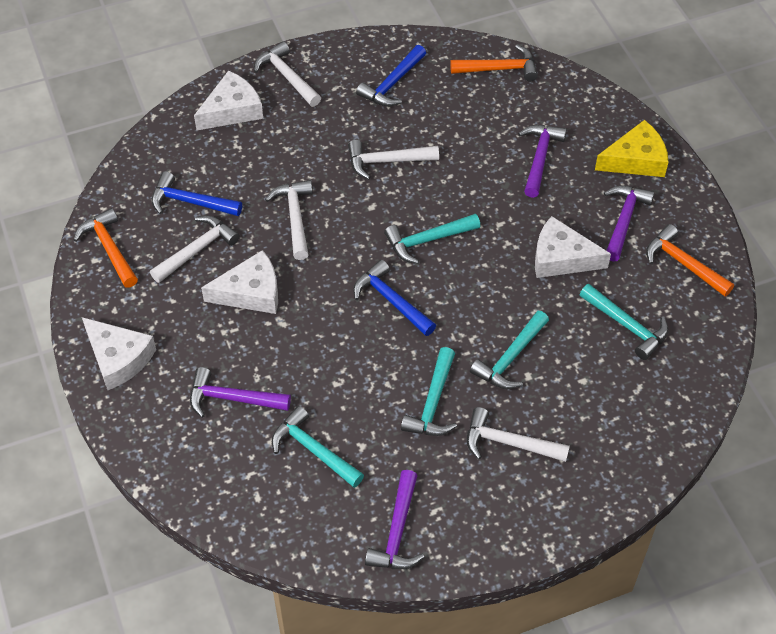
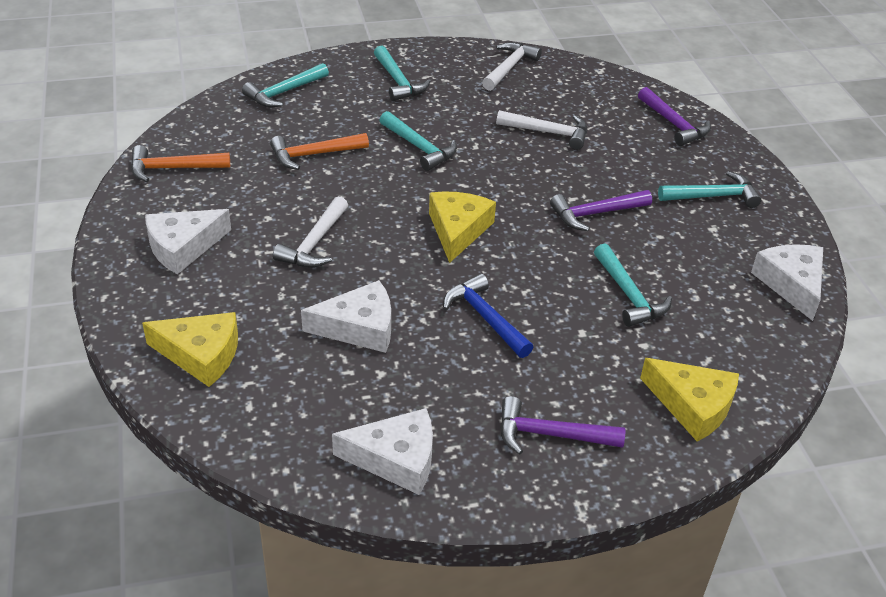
blue hammer: 3 -> 1
orange hammer: 3 -> 2
purple hammer: 4 -> 3
white hammer: 5 -> 3
yellow cheese: 1 -> 3

